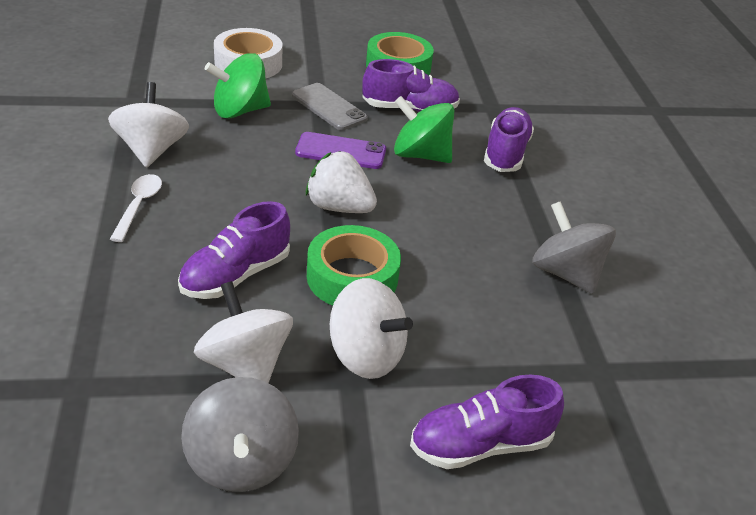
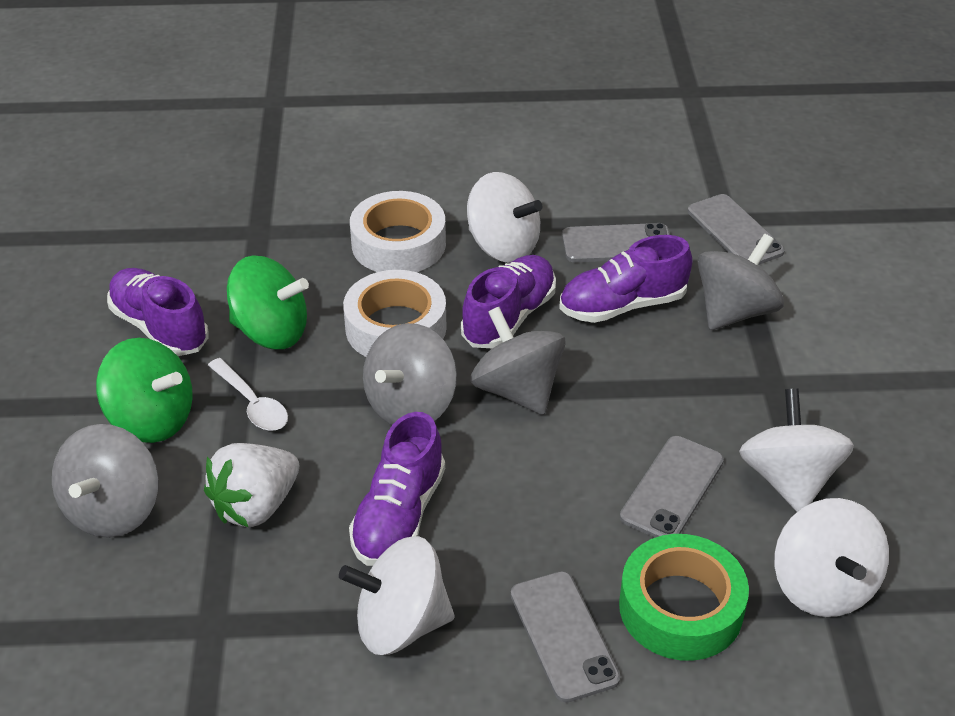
green tape: 2 -> 1
grey phone: 1 -> 4
grey spinning top: 2 -> 4
purple phone: 1 -> 0
white spinning top: 3 -> 4
white tape: 1 -> 2

